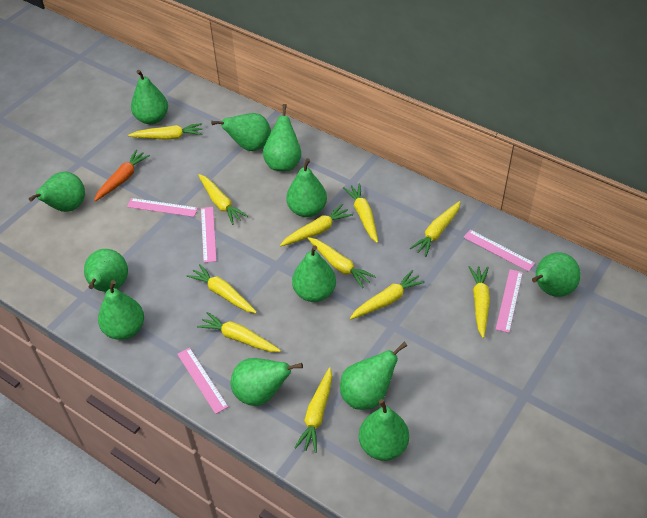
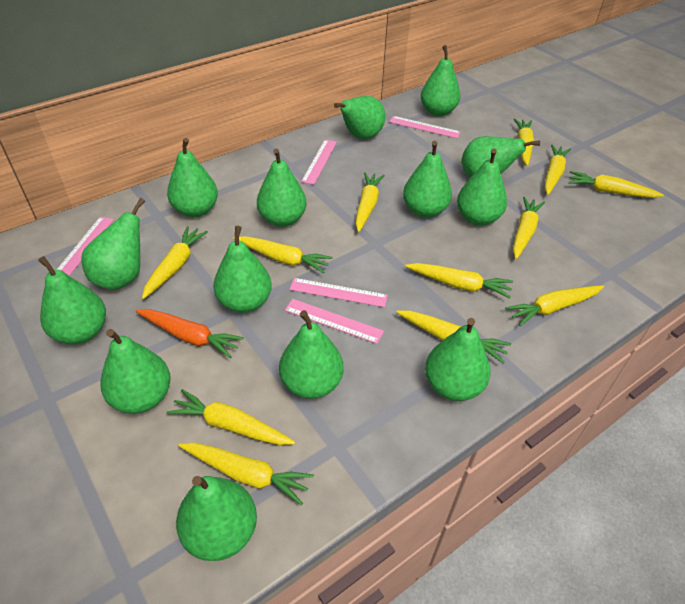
green pear: 12 -> 14
yellow carrot: 11 -> 12

